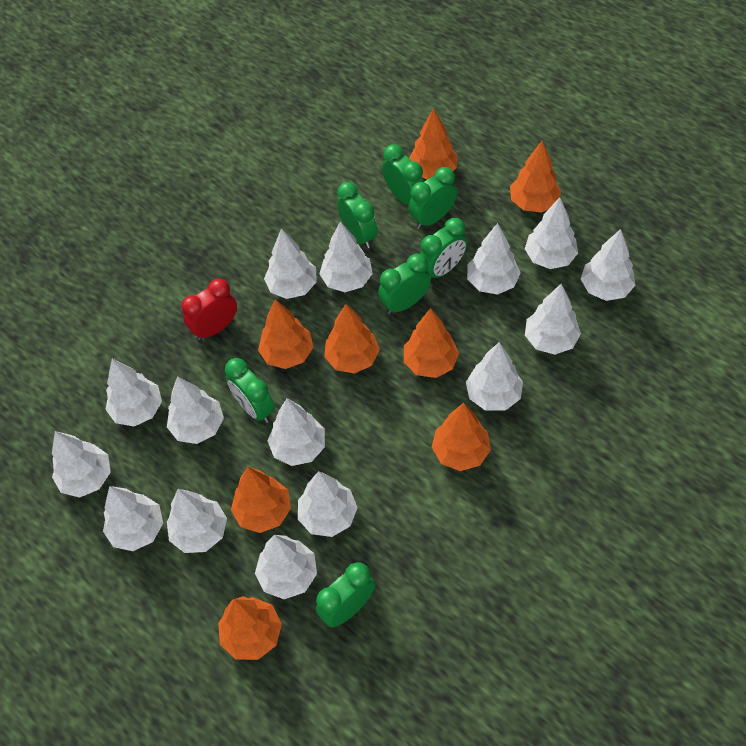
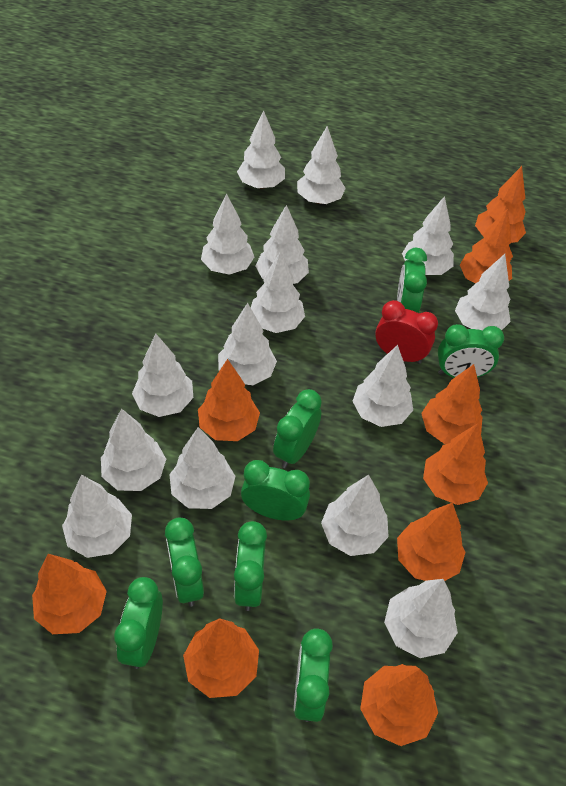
green clock: 7 -> 8
orange tree: 8 -> 9

